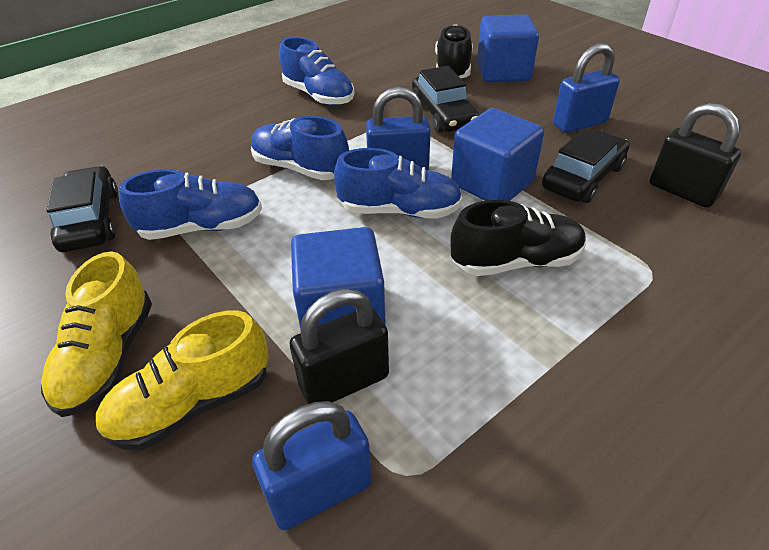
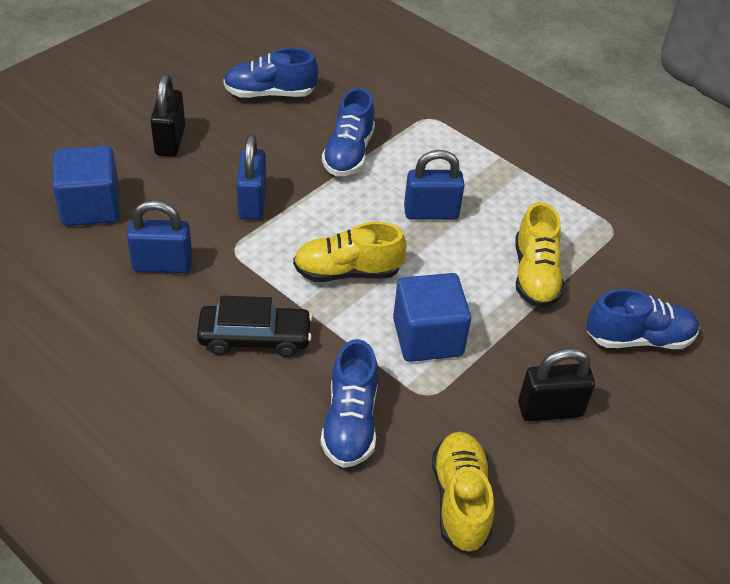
black car: 3 -> 1
black shoe: 2 -> 0
blue cube: 3 -> 2
yellow shoe: 2 -> 3

